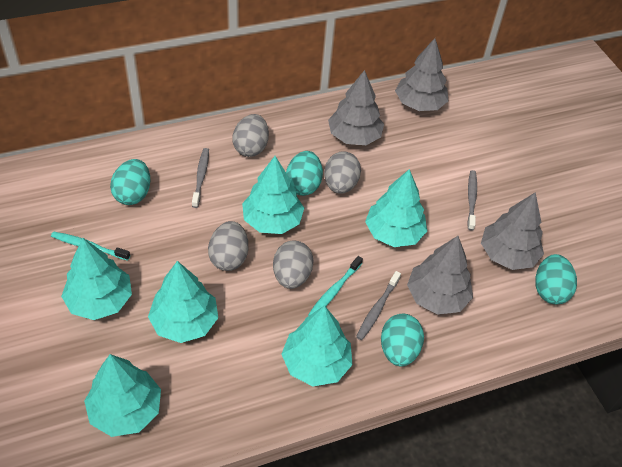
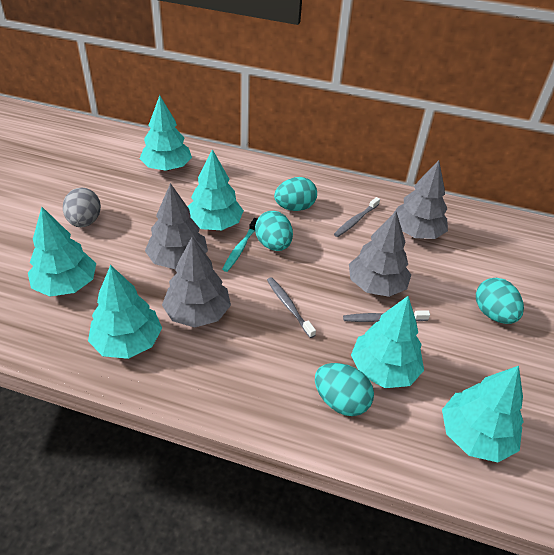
grey egg: 4 -> 1
turquoise toothbrush: 2 -> 1

